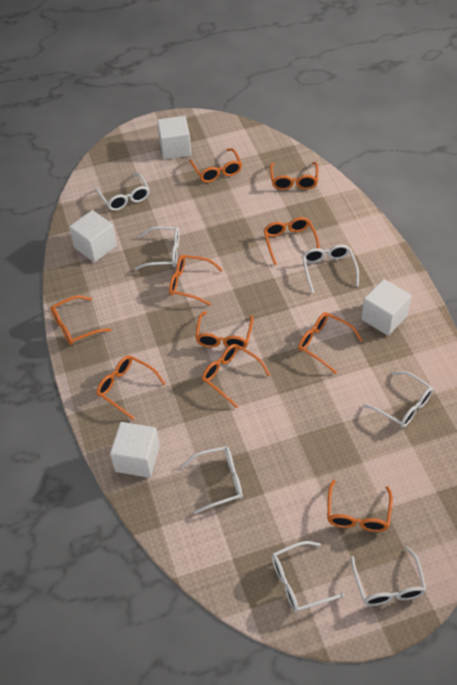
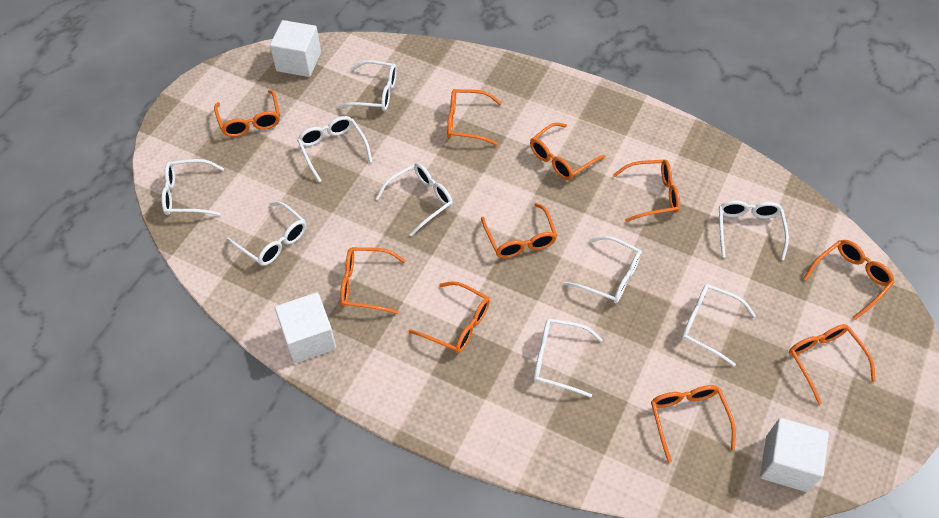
white cube: 4 -> 3
white glasses: 7 -> 9

